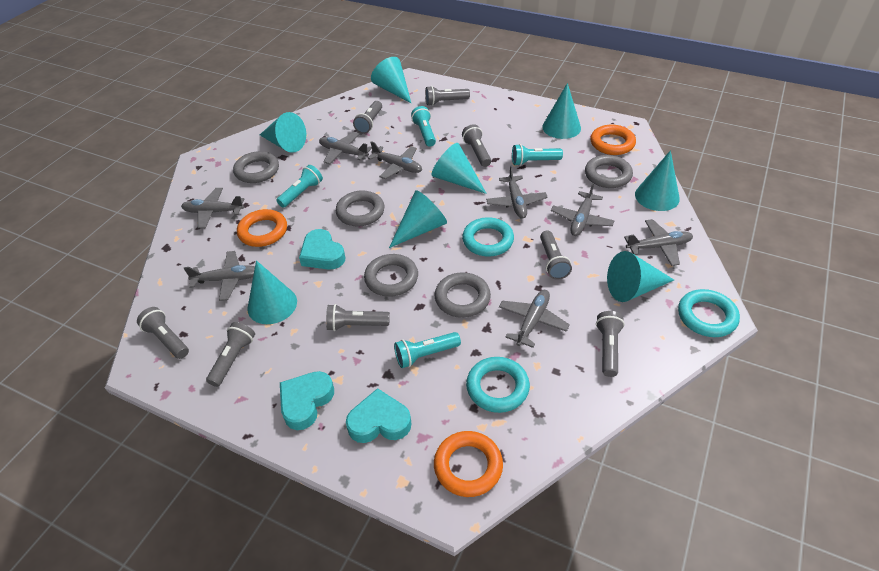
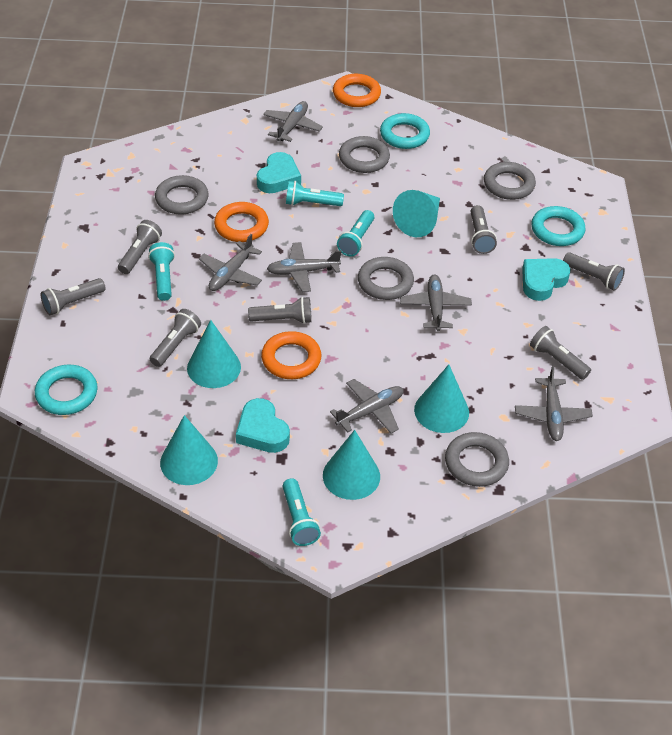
grey flashlight: 8 -> 7
grey plane: 8 -> 6
turquoise cone: 8 -> 5

